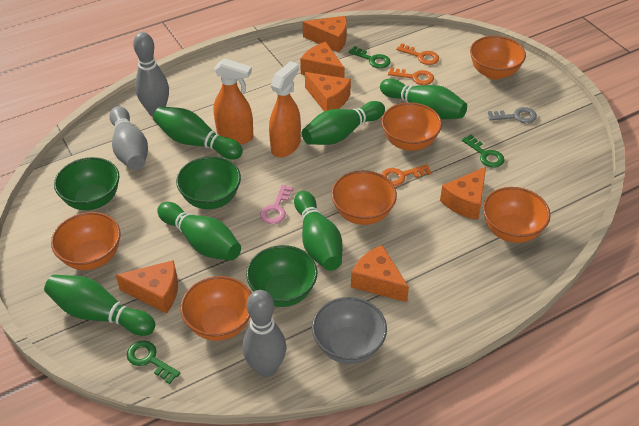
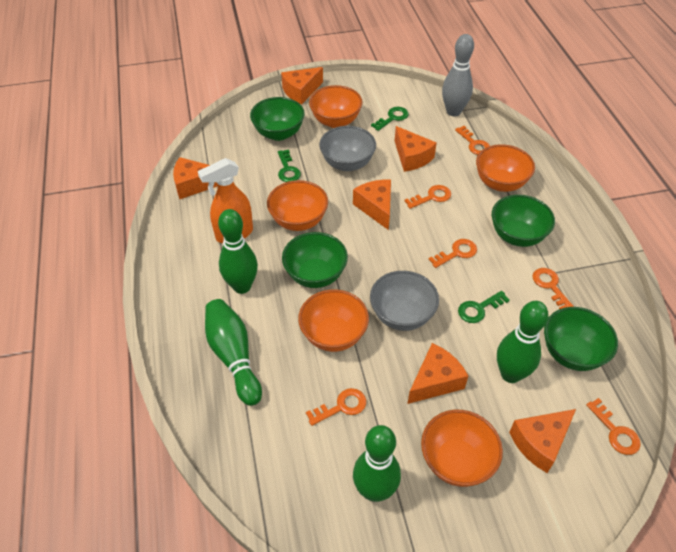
green bowl: 3 -> 4
green bowling pin: 6 -> 4
grey bowl: 1 -> 2
grey bowling pin: 3 -> 1
grey key: 1 -> 0
orange bowl: 6 -> 5
orange key: 3 -> 6
orange spray bottle: 2 -> 1
pink key: 1 -> 0

